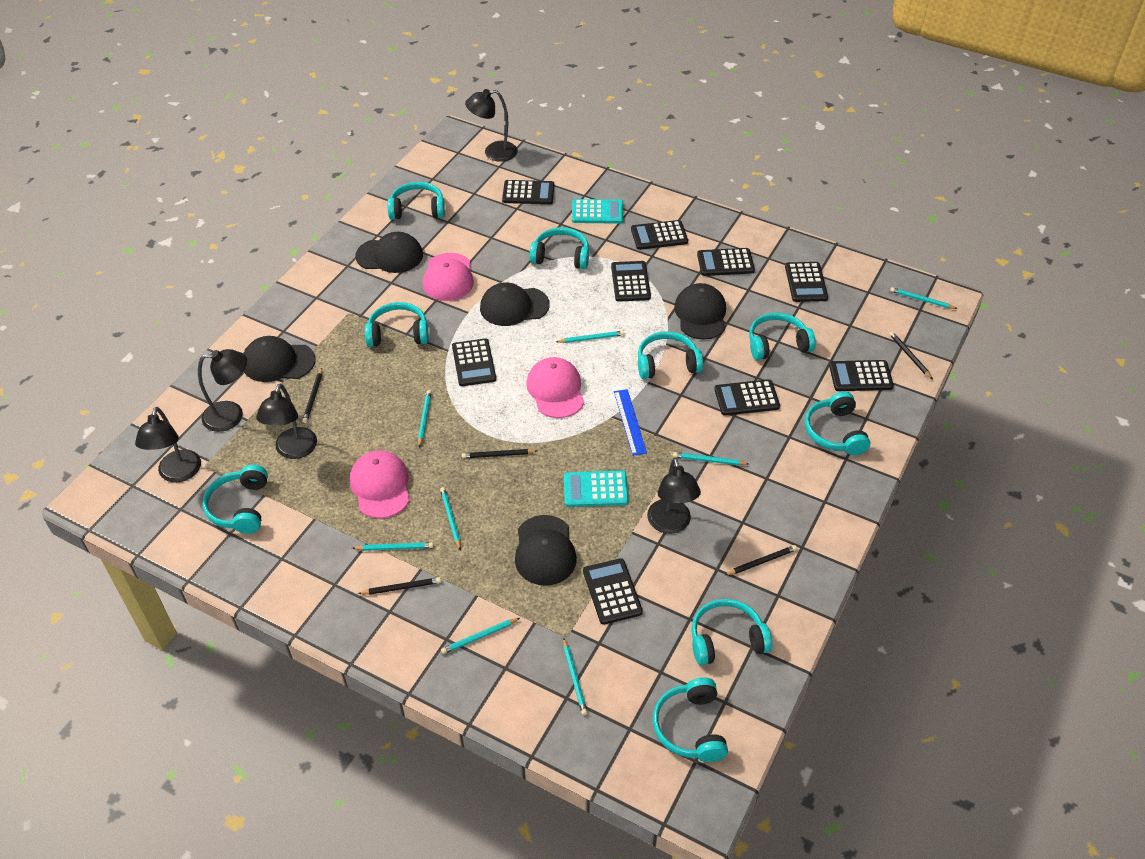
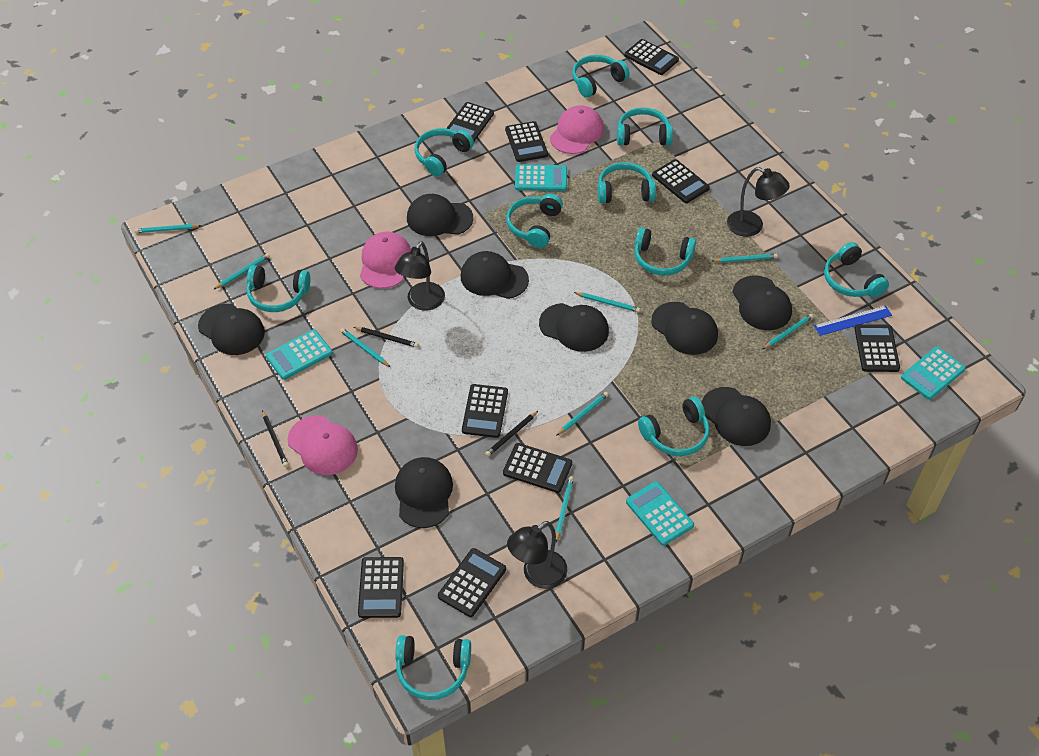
black cap: 5 -> 8
black lamp: 5 -> 3
black pencil: 5 -> 3
turquoise calculator: 2 -> 4
turquoise headphones: 9 -> 10

